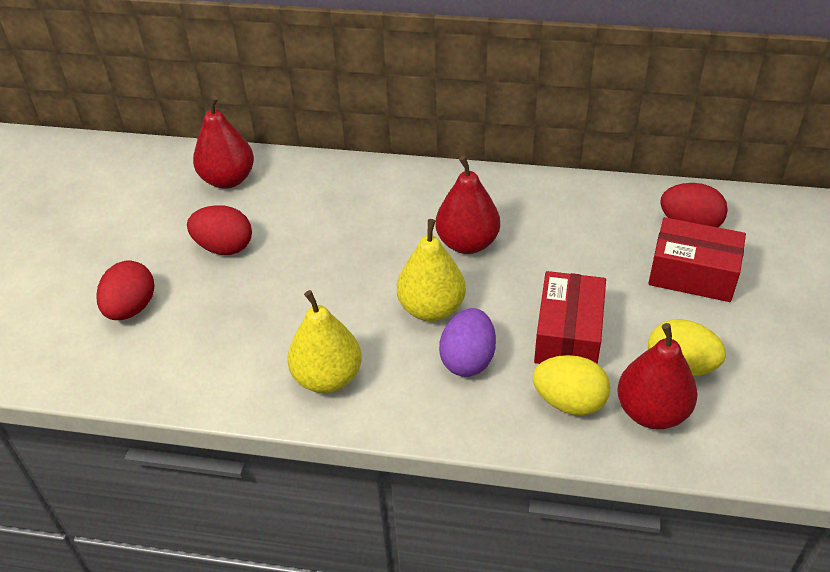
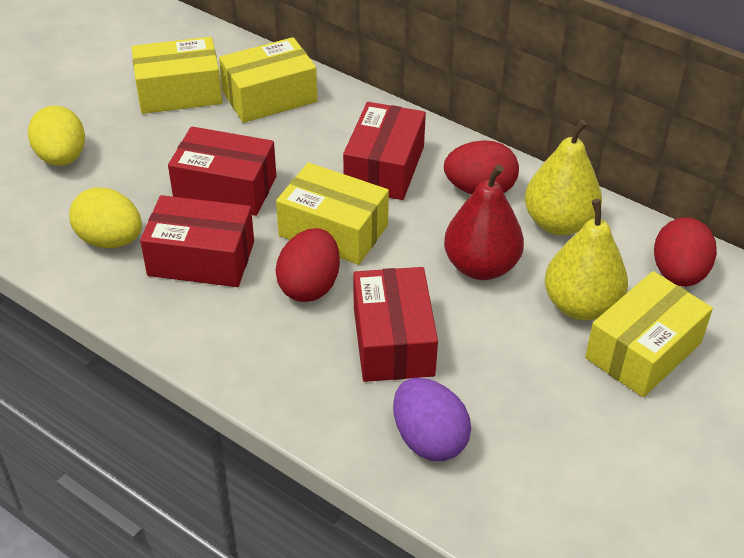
red box: 2 -> 4
red pear: 3 -> 1
yellow box: 0 -> 4

